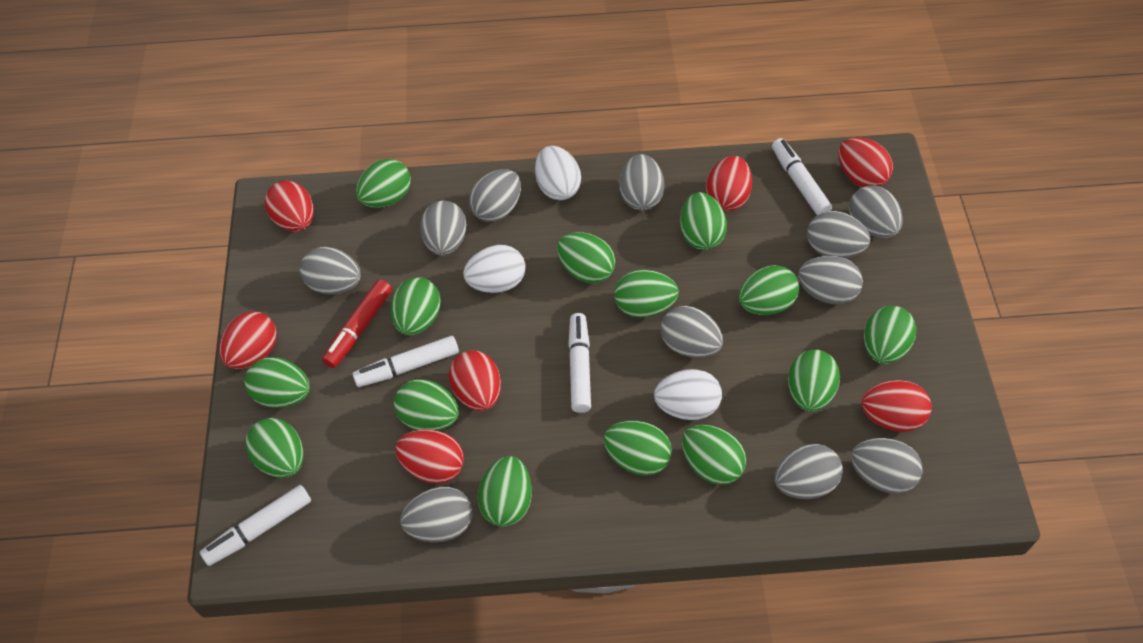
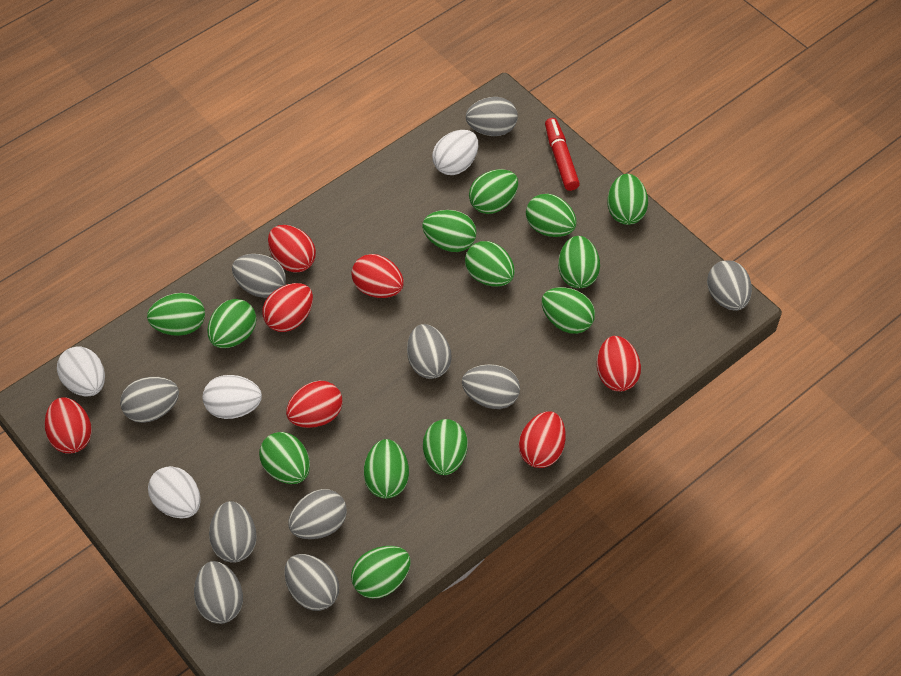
green egg: 14 -> 13
grey egg: 11 -> 10
white egg: 3 -> 4
white marker: 4 -> 0

